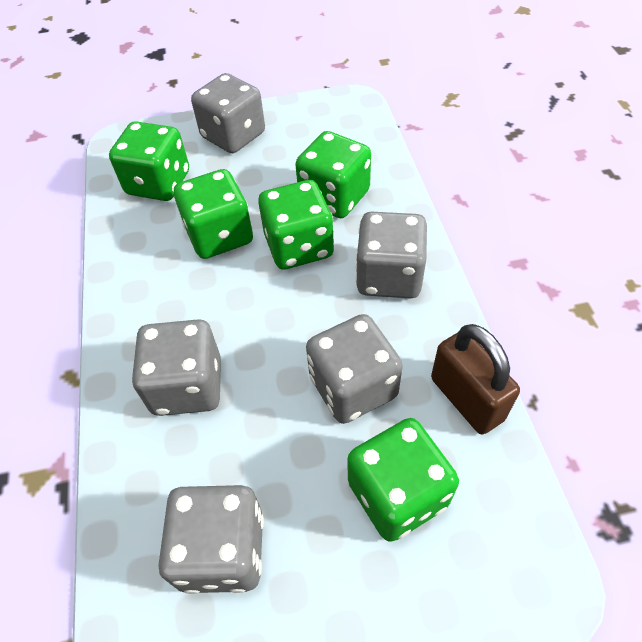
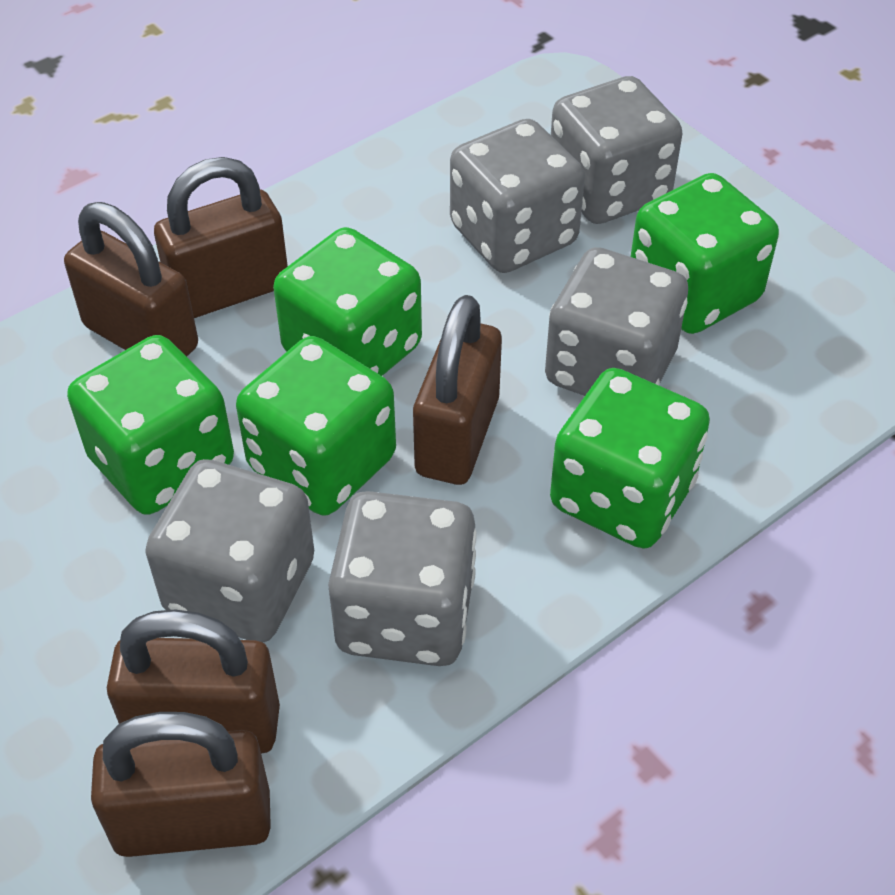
brown padlock: 1 -> 5

